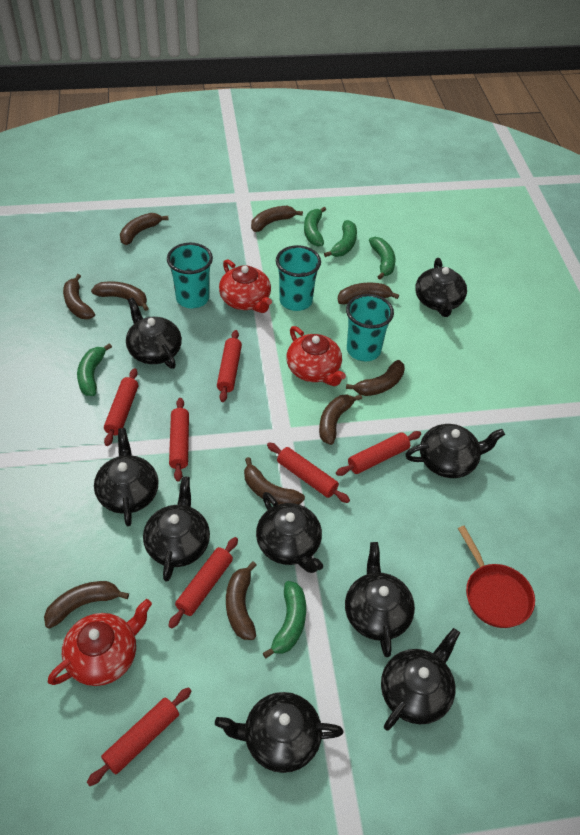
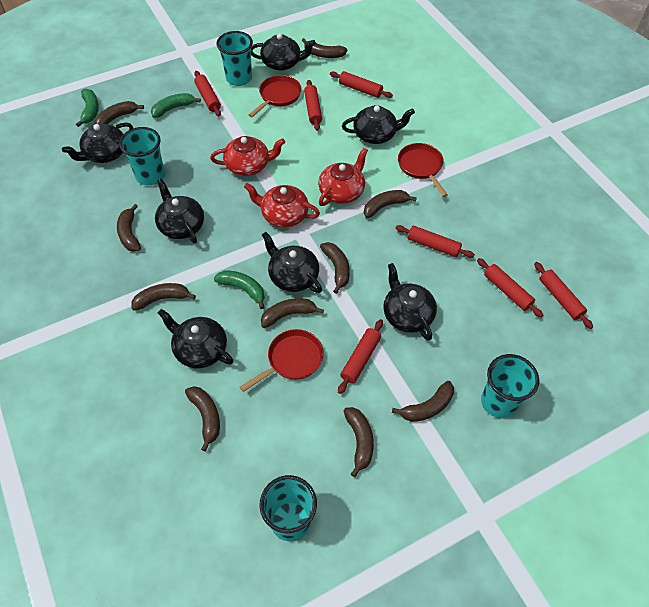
black teapot: 9 -> 7
green banana: 5 -> 3
red pan: 1 -> 3
turquoise cup: 3 -> 4

